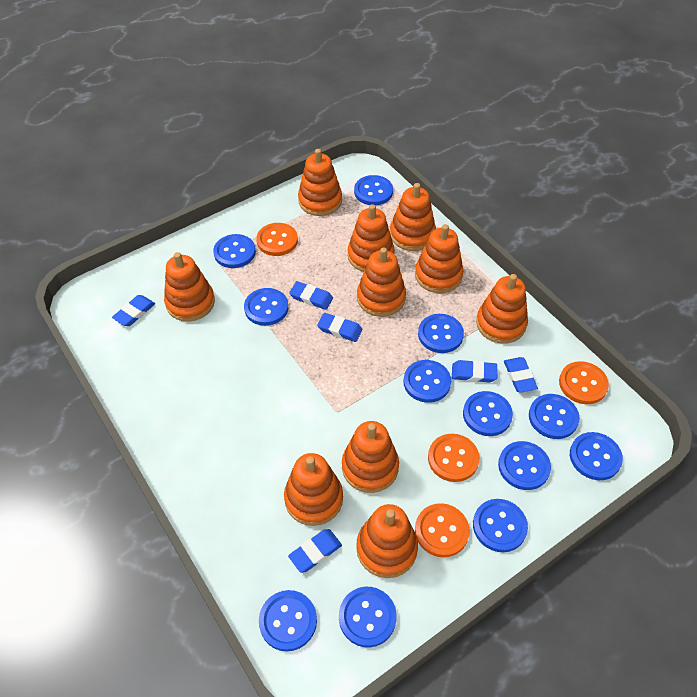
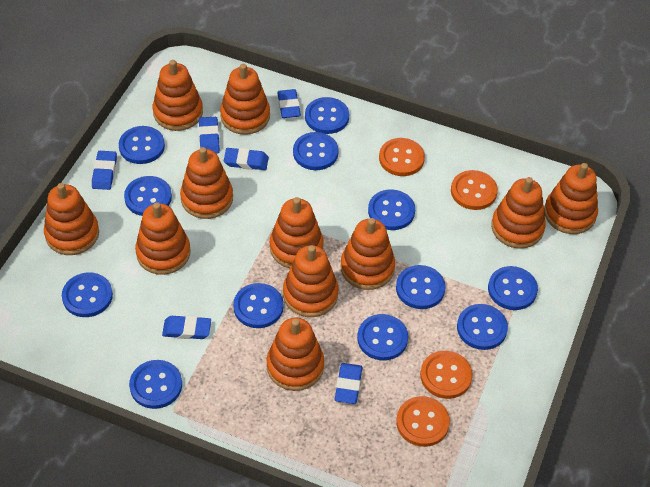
orange stacking toy: 10 -> 11

